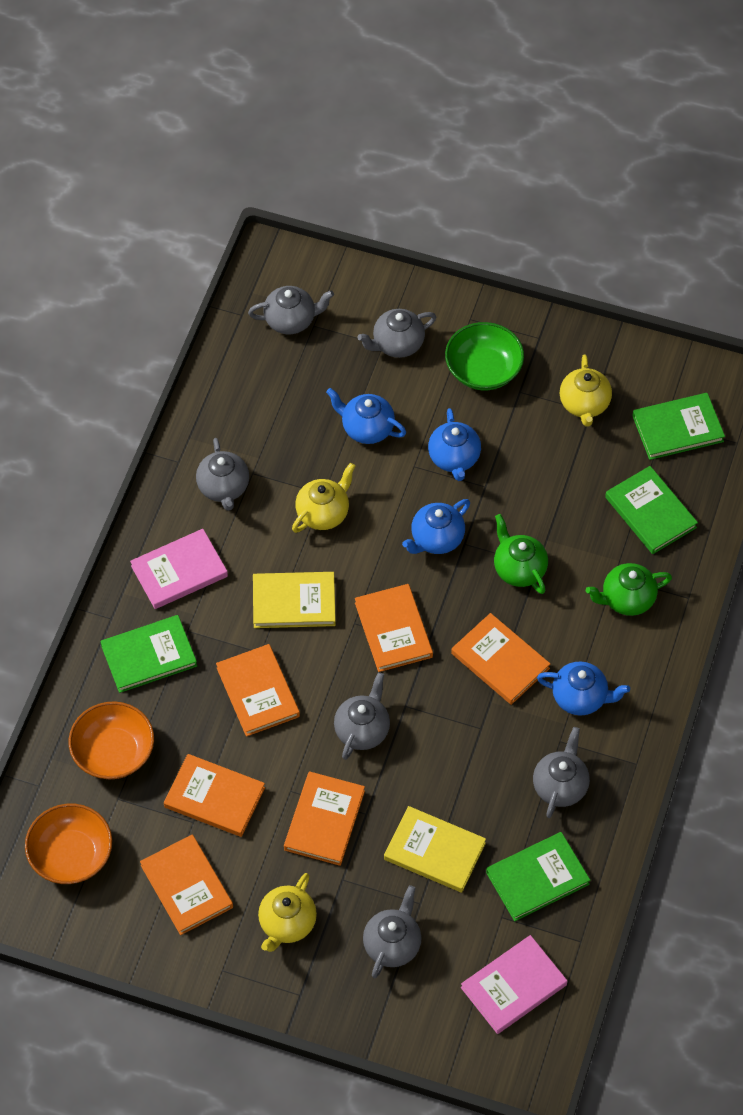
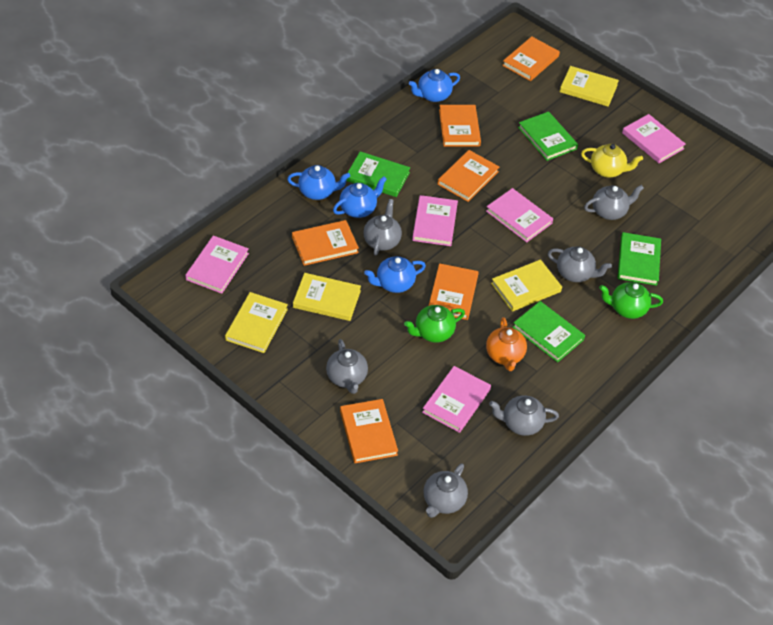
green bowl: 1 -> 0
orange bowl: 2 -> 0
orange teapot: 0 -> 1
pink book: 2 -> 5
yellow book: 2 -> 4
yellow teapot: 3 -> 1

